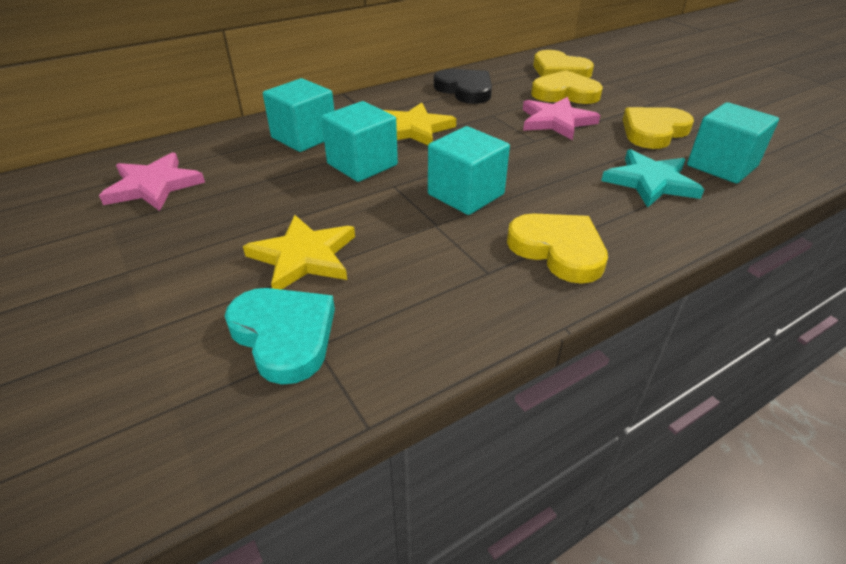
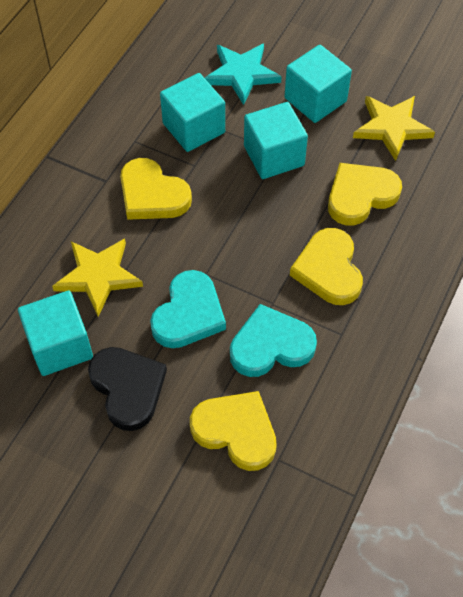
pink star: 2 -> 0
turquoise heart: 1 -> 2

